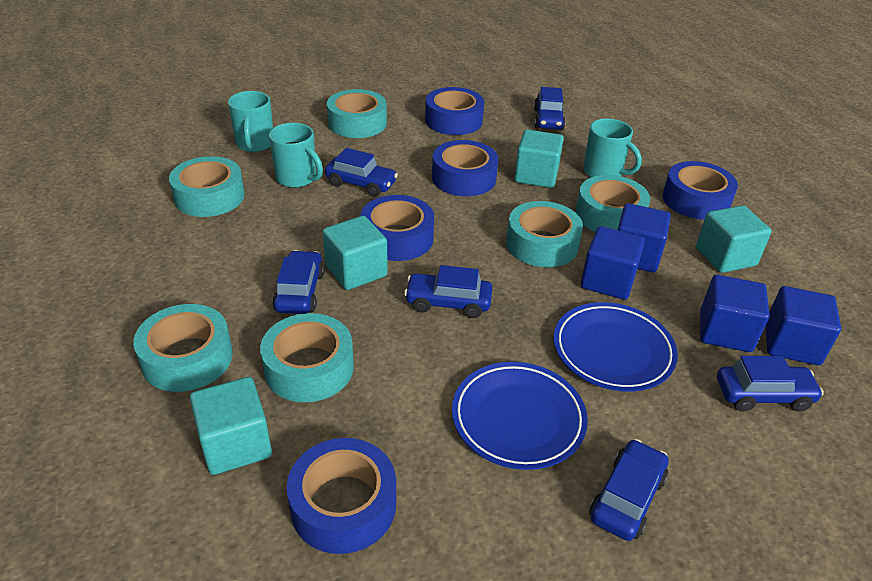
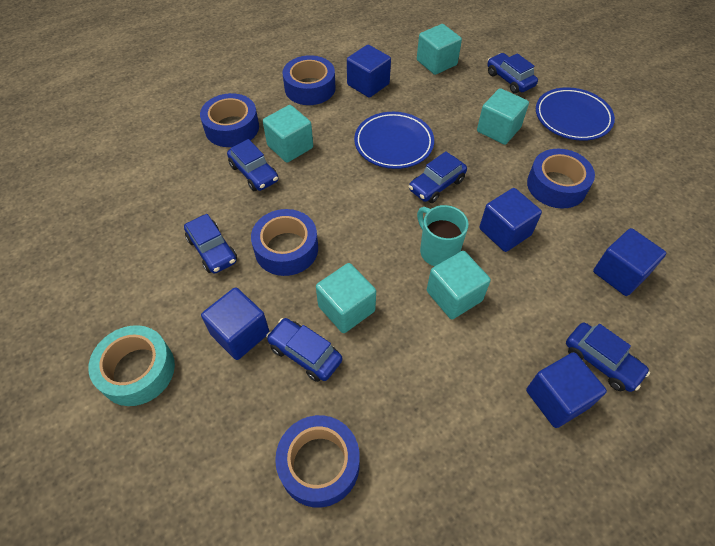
blue cube: 4 -> 5
turquoise cube: 4 -> 5
turquoise mug: 3 -> 1
turquoise tape: 6 -> 1

